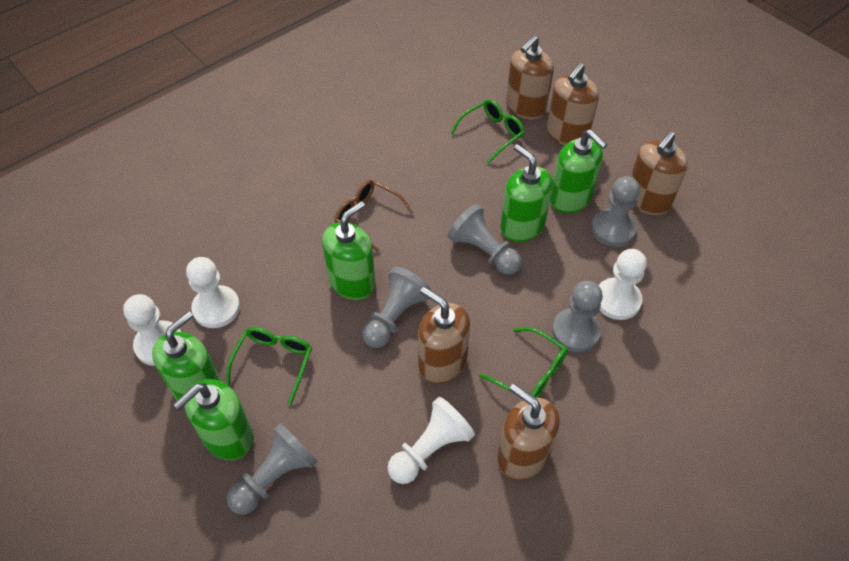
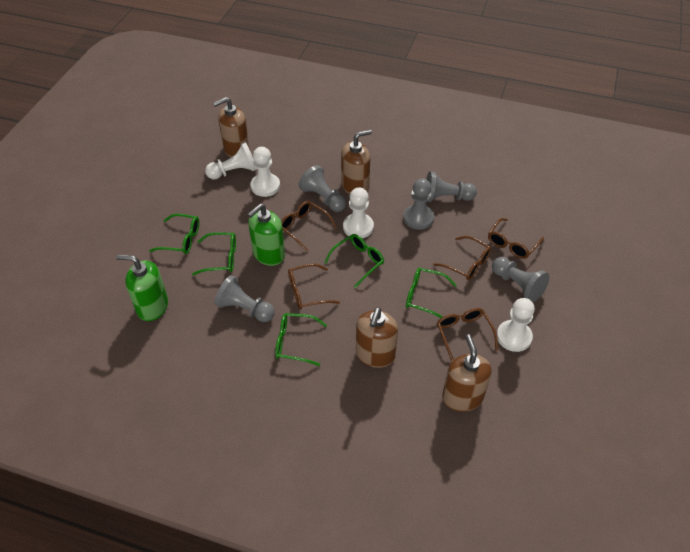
brown glasses: 1 -> 5
brown soap dispenser: 5 -> 4
green glasses: 3 -> 5
green soap dispenser: 5 -> 2

